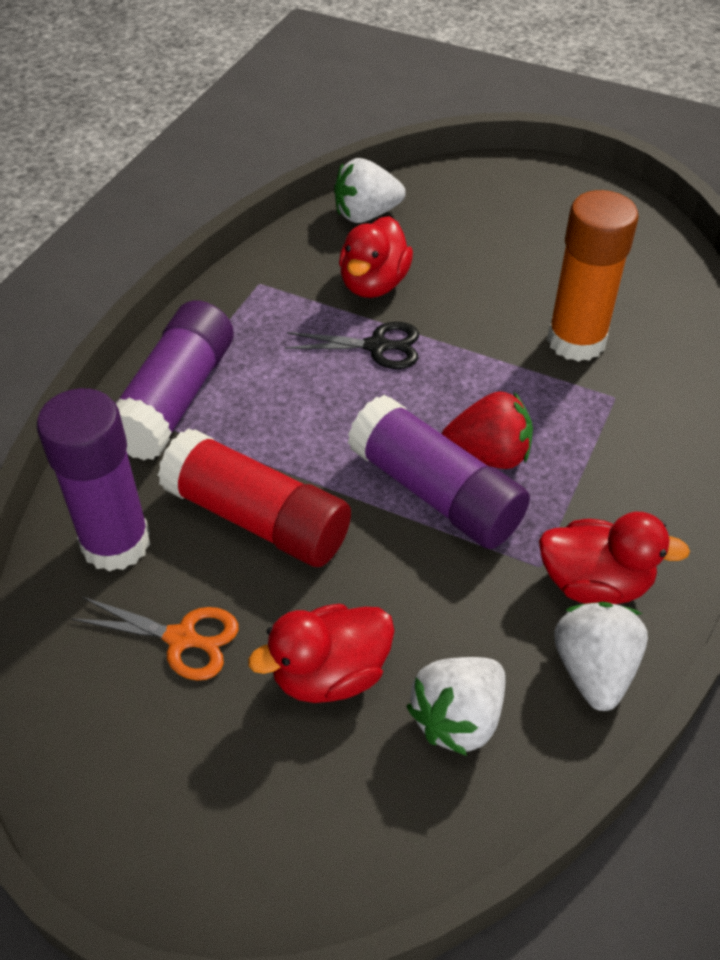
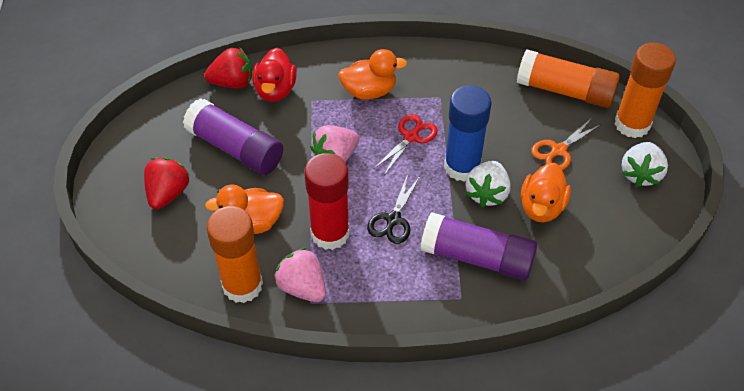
blue glue stick: 0 -> 1
orange duck: 0 -> 3
orange glue stick: 1 -> 3
pink strawberry: 0 -> 2
purple glue stick: 3 -> 2
red duck: 3 -> 1
red scissors: 0 -> 1
red strawberry: 1 -> 2
white strawberry: 3 -> 2

